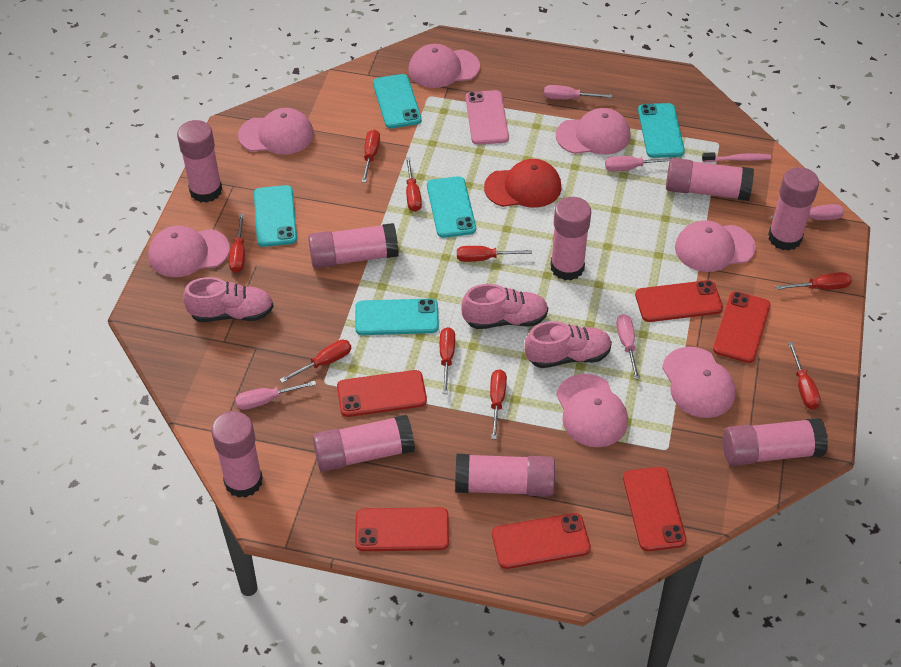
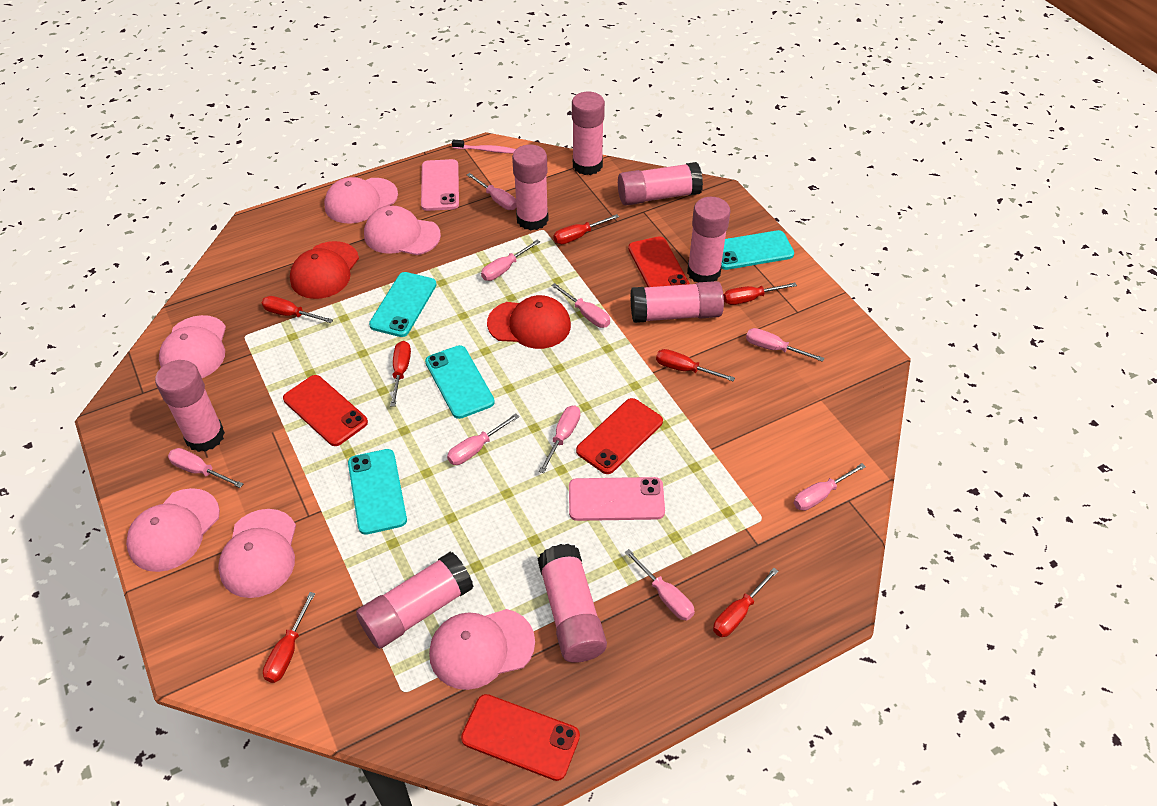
pink cap: 7 -> 6
pink glue stick: 9 -> 8
pink phone: 1 -> 2
pink screwdriver: 5 -> 9
pink shoe: 3 -> 0
red cap: 1 -> 2
red phone: 6 -> 4
red screwdriver: 9 -> 7
turquoise phone: 5 -> 4

